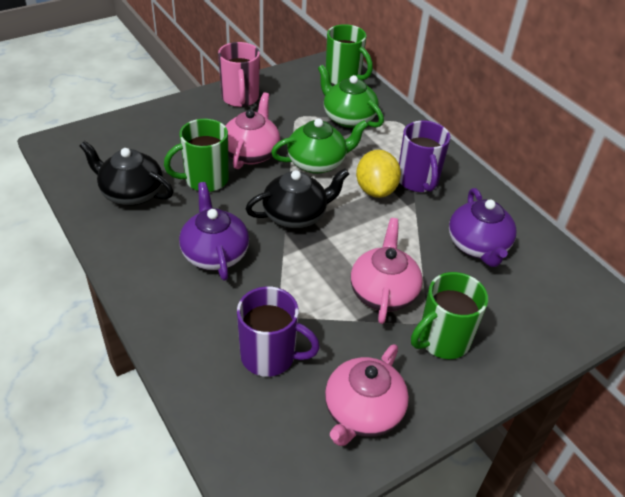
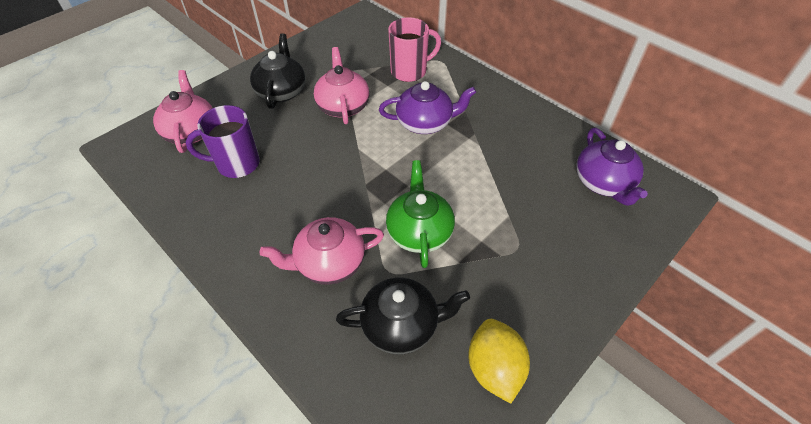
green mug: 3 -> 0
green teapot: 2 -> 1
purple mug: 2 -> 1

